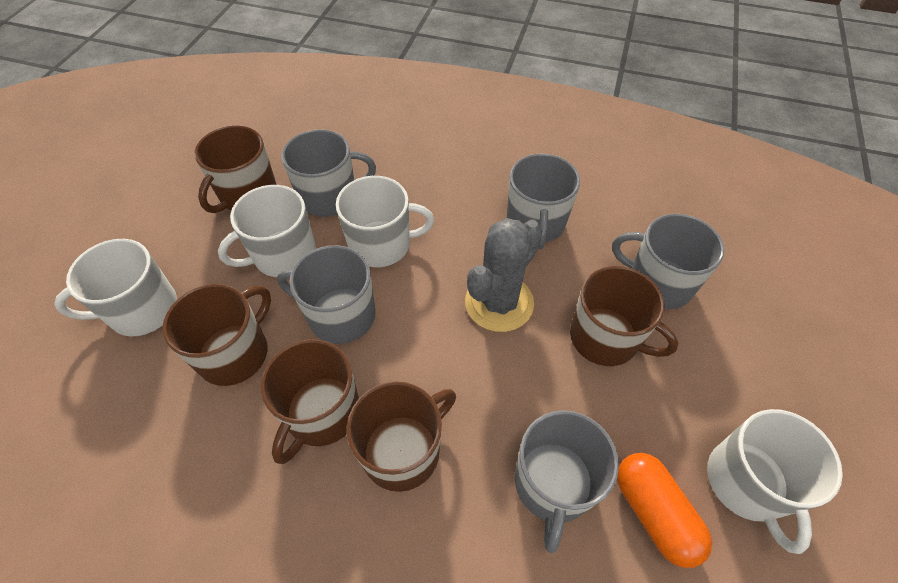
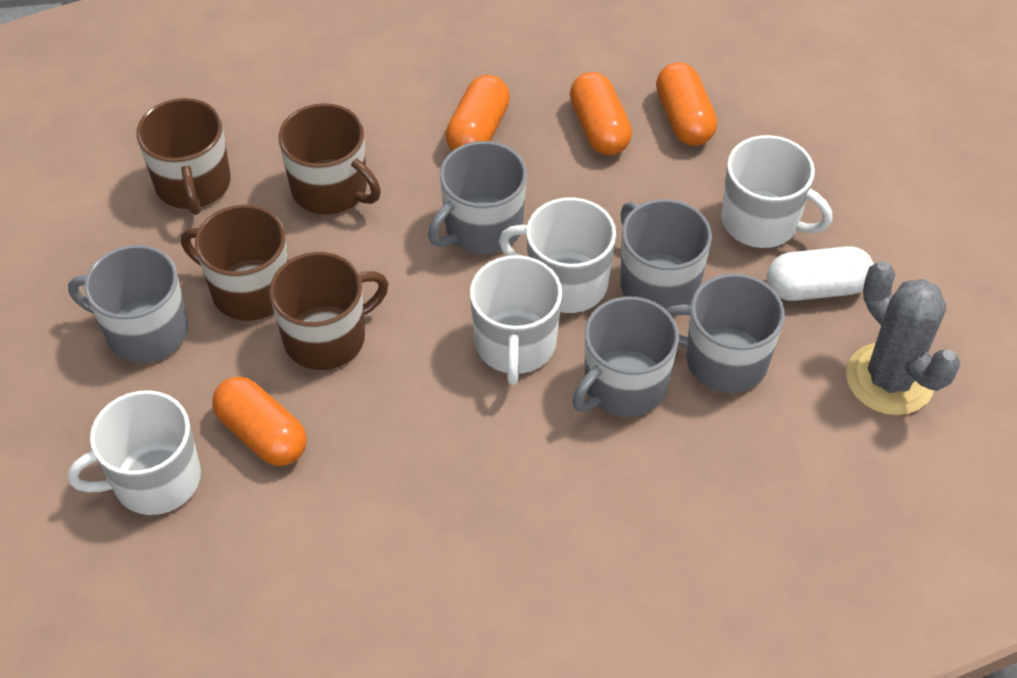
brown mug: 5 -> 4
orange capsule: 1 -> 4
white capsule: 0 -> 1

